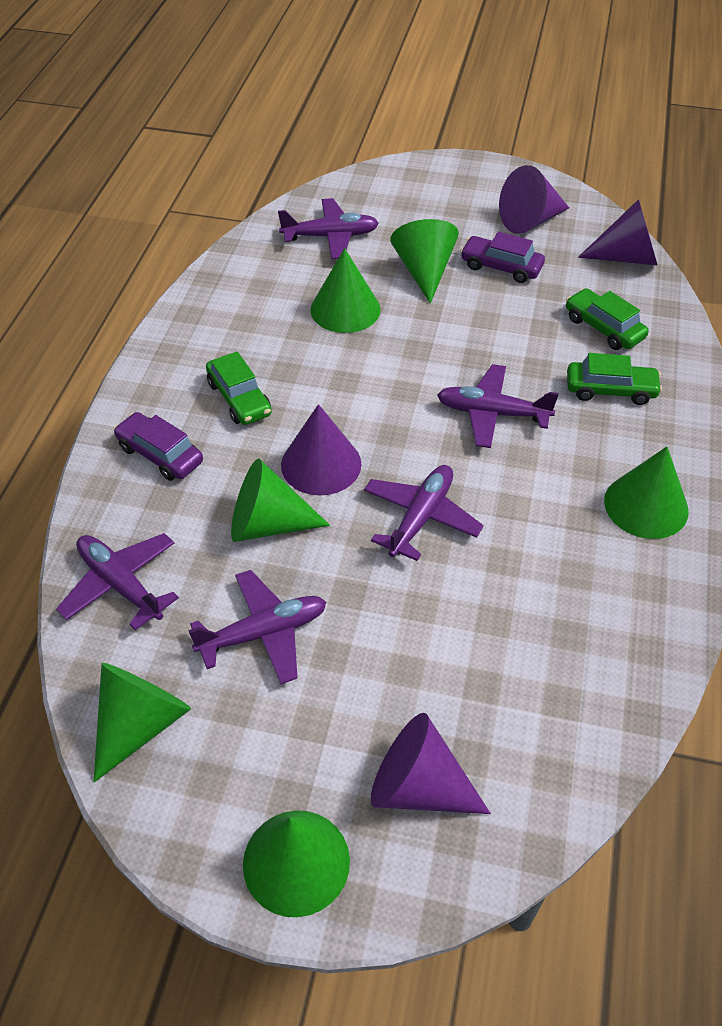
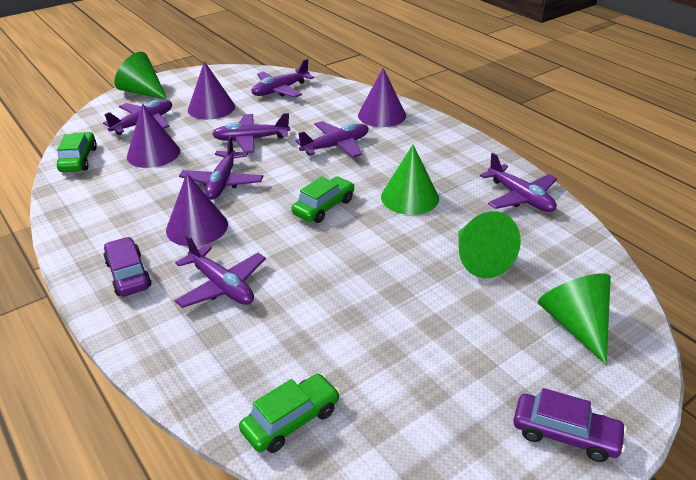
green cone: 6 -> 4
purple plane: 5 -> 7

